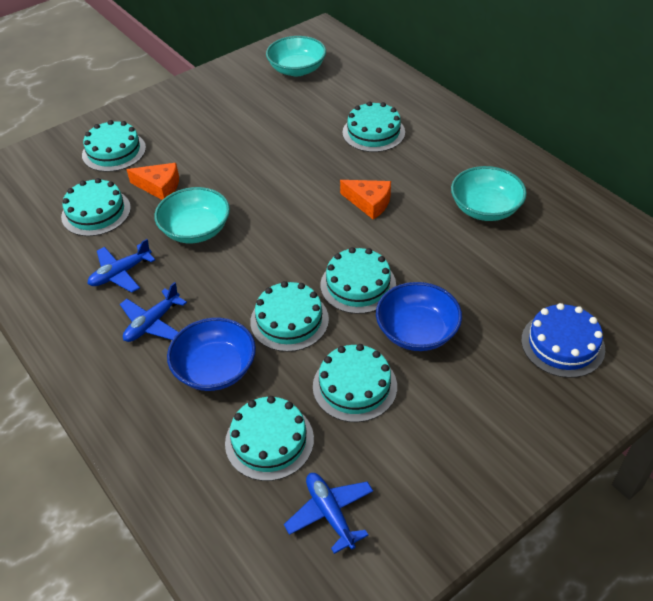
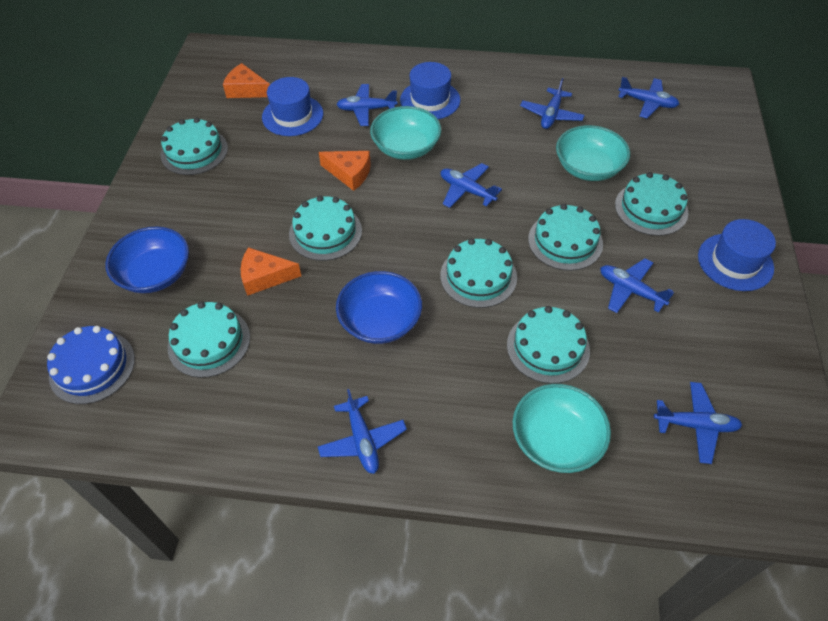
blue hat: 0 -> 3
blue plane: 3 -> 7
orange cheese: 2 -> 3

